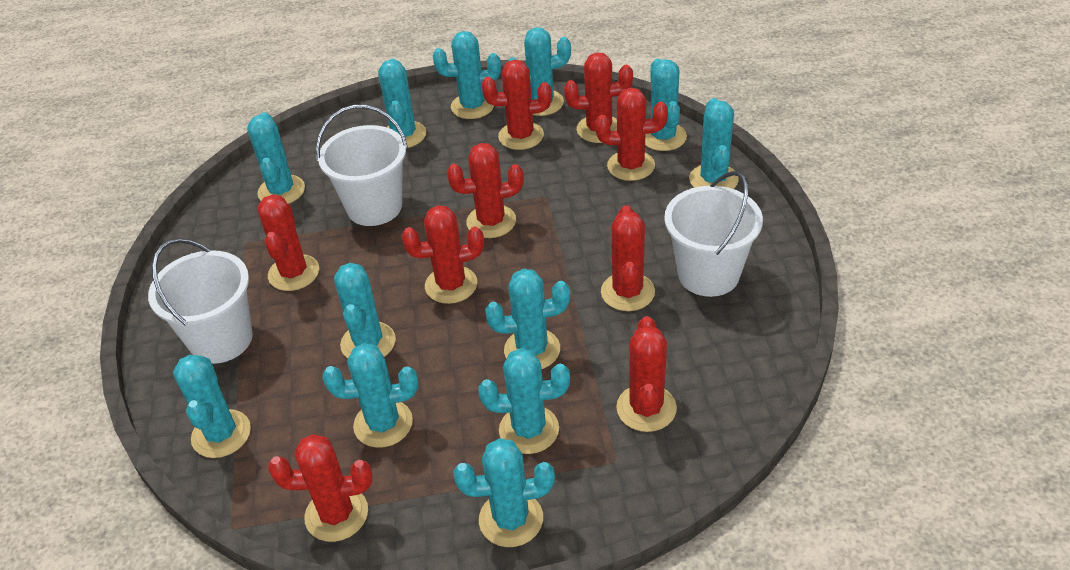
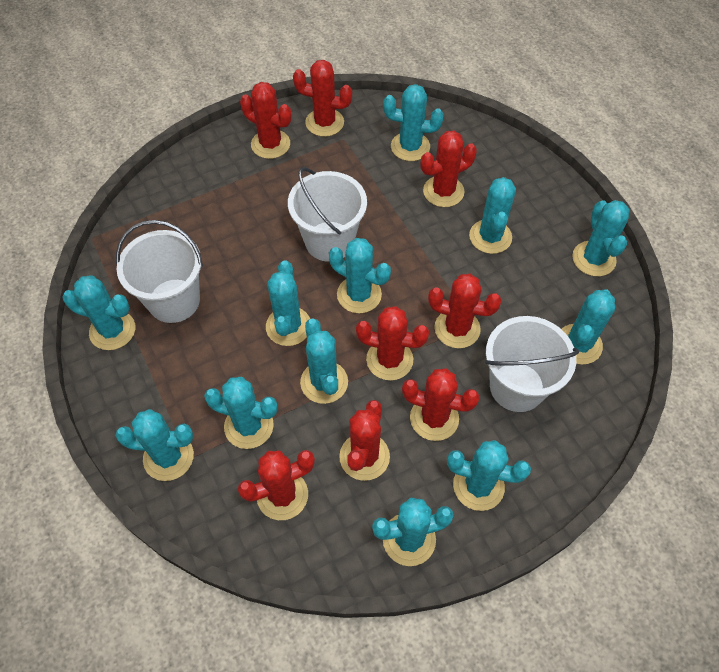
red cactus: 9 -> 8

